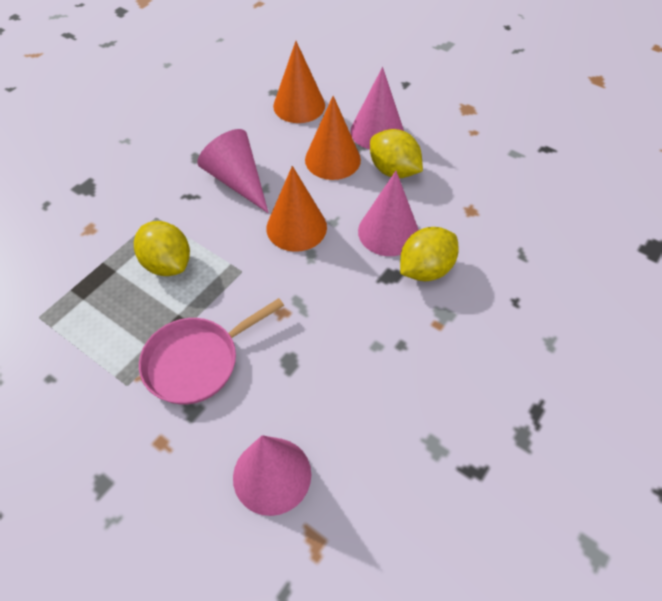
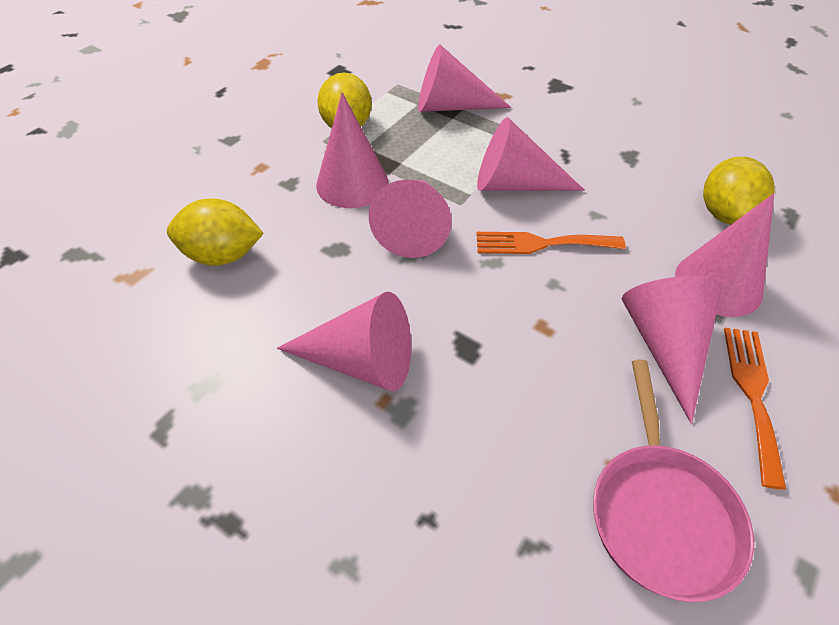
orange cone: 3 -> 0
orange fork: 0 -> 2
pink cone: 4 -> 7

